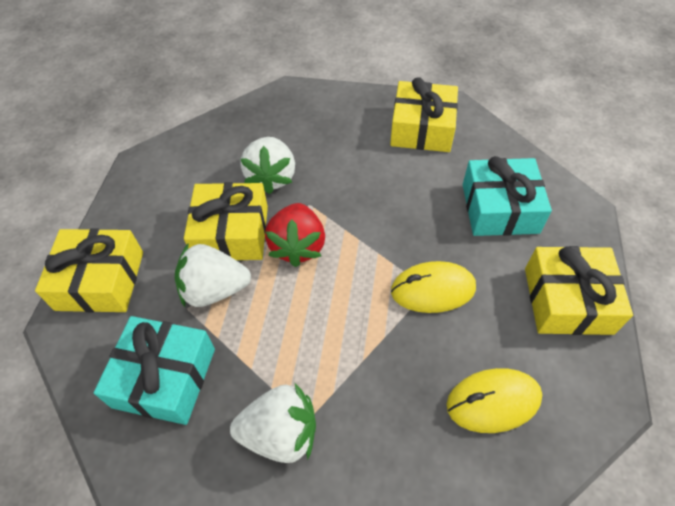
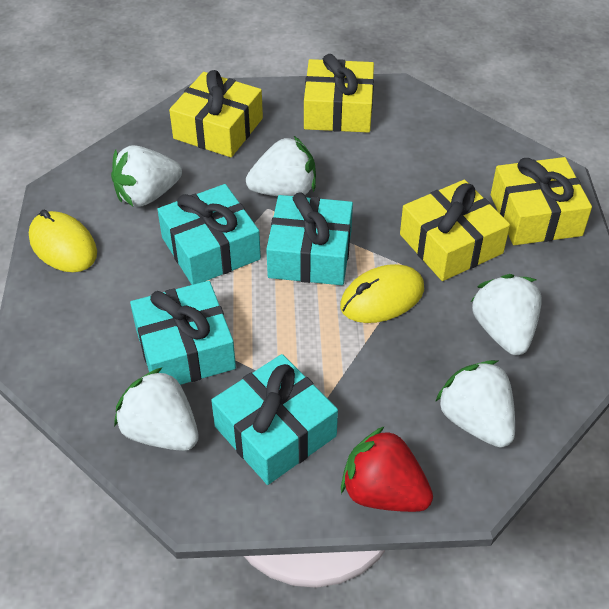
turquoise gift: 2 -> 4
white strawberry: 3 -> 5

